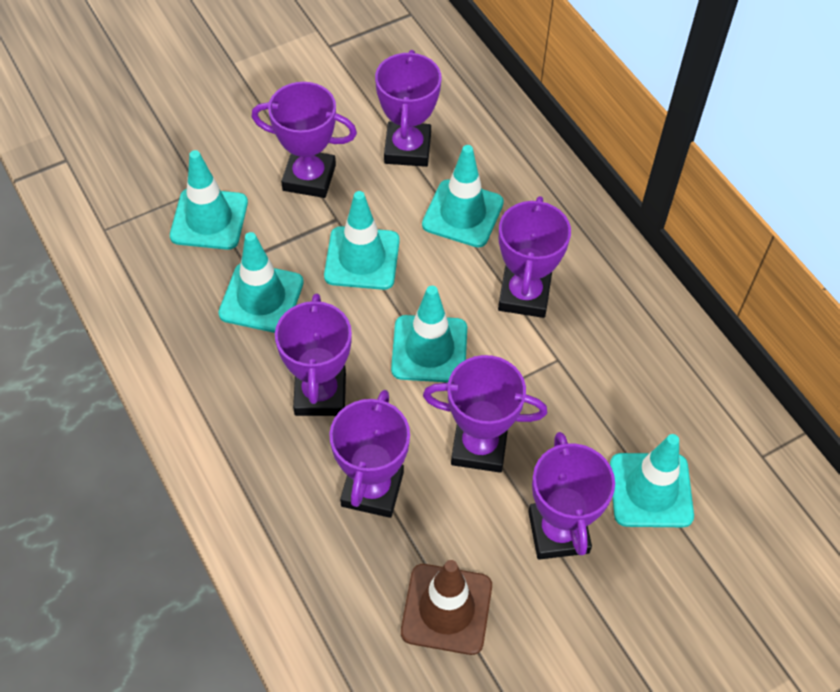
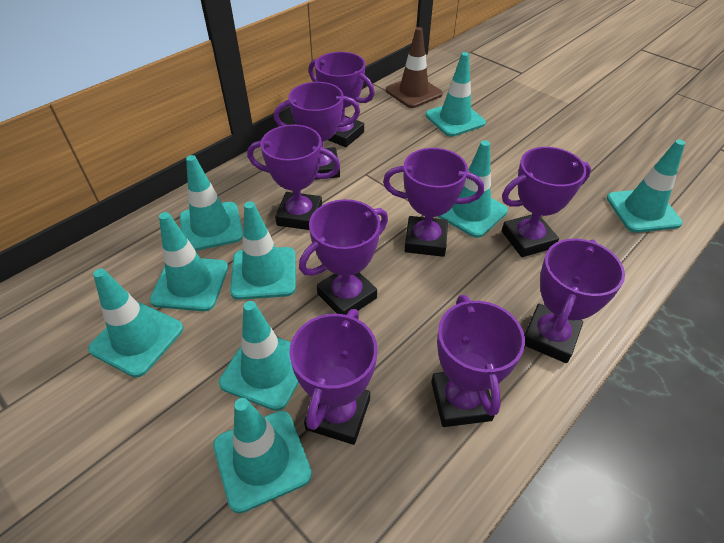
purple trophy: 7 -> 9
turquoise traffic cone: 6 -> 9

